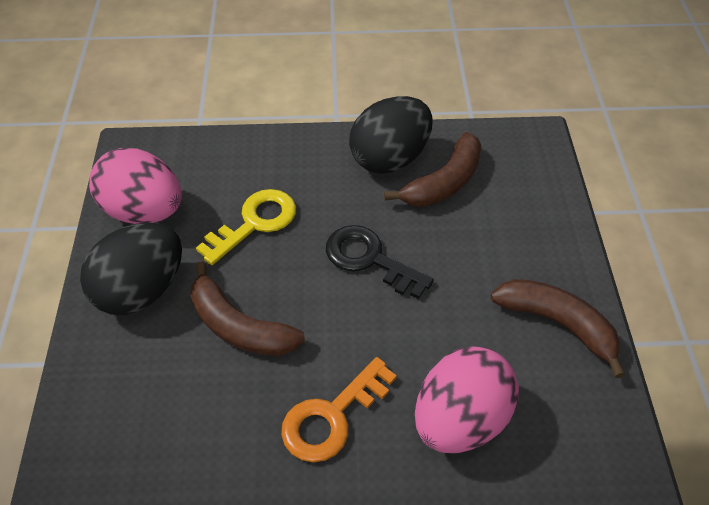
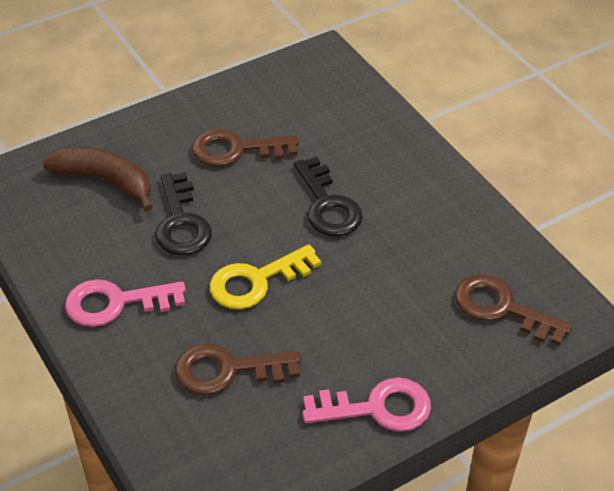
black egg: 2 -> 0
black key: 1 -> 2
brown banana: 3 -> 1
brown key: 0 -> 3
orange key: 1 -> 0
pink egg: 2 -> 0
pink key: 0 -> 2

